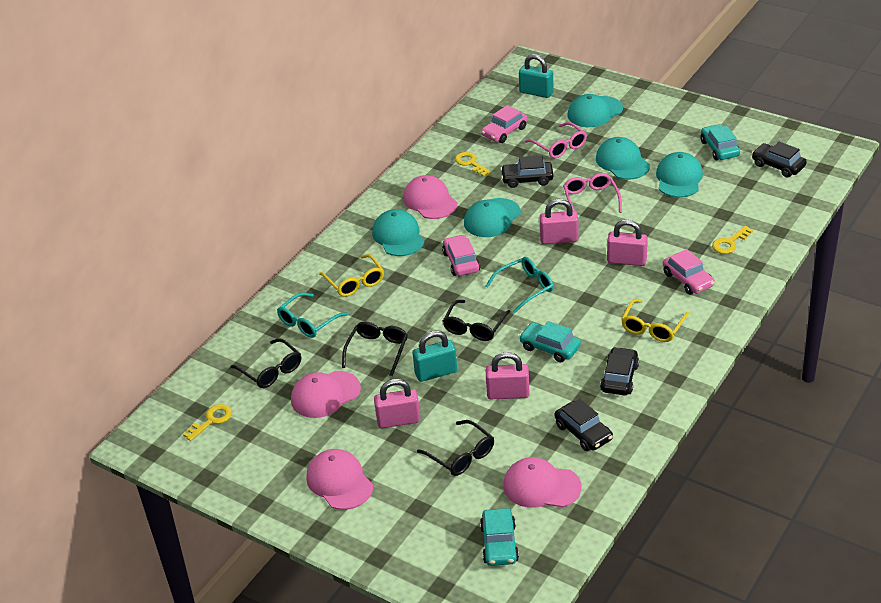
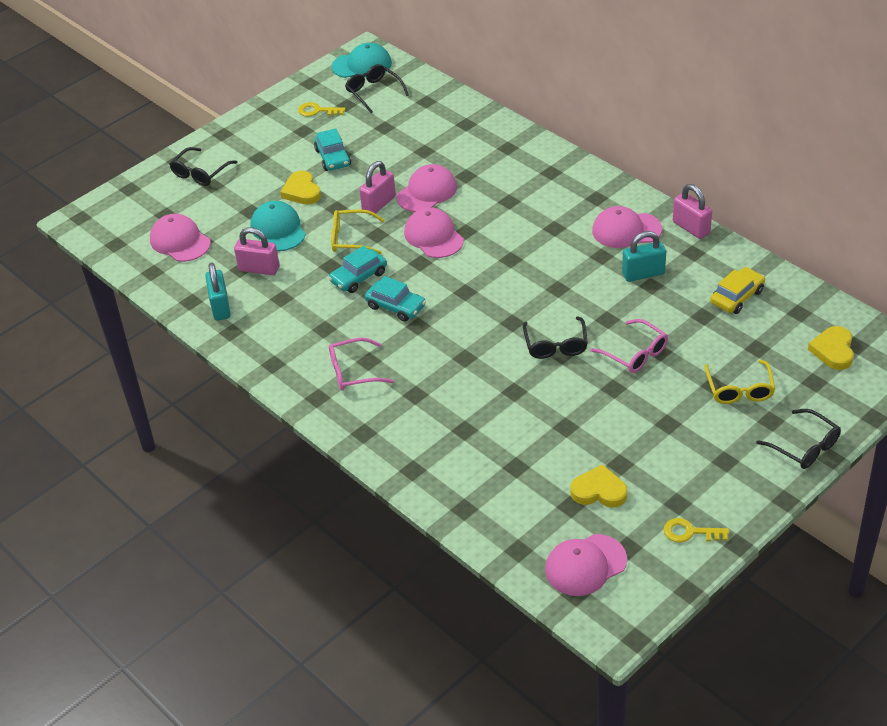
black car: 4 -> 0
pink cap: 4 -> 5
pink car: 3 -> 0
pink padlock: 4 -> 3
turquoise cap: 5 -> 2
turquoise glasses: 2 -> 0
yellow car: 0 -> 1
yellow heart: 0 -> 3
yellow key: 3 -> 2

